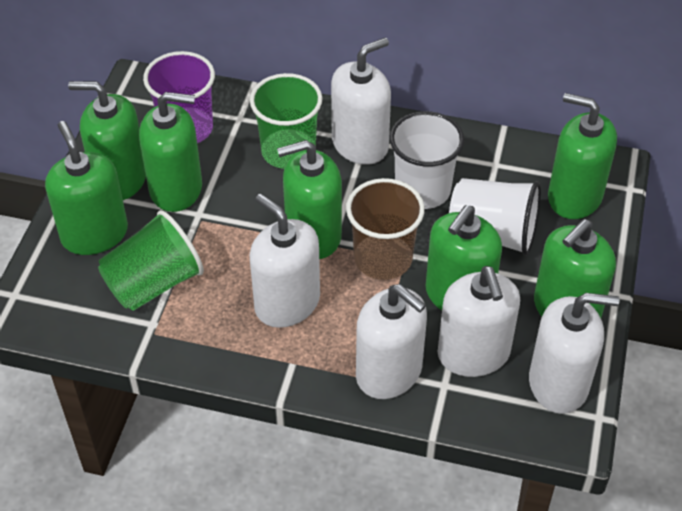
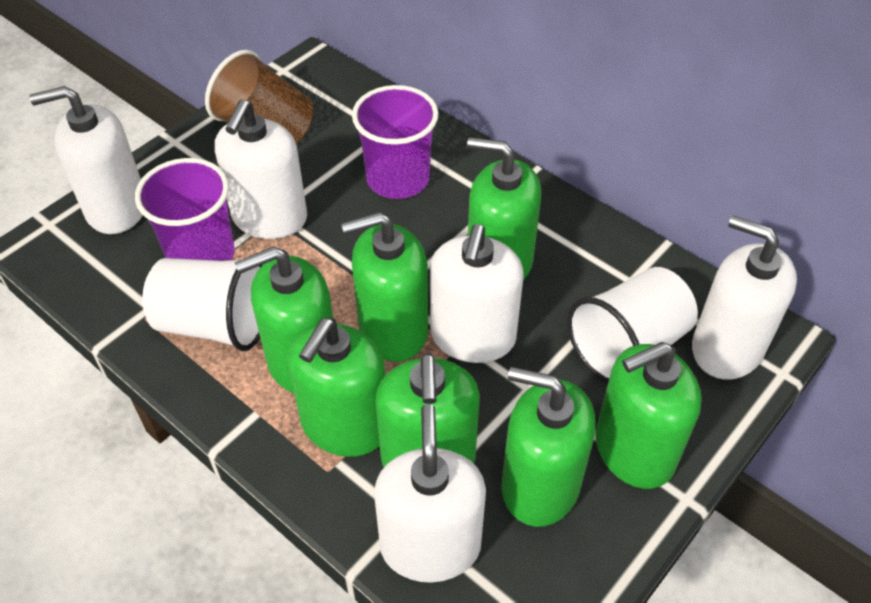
green cup: 2 -> 0
purple cup: 1 -> 2

